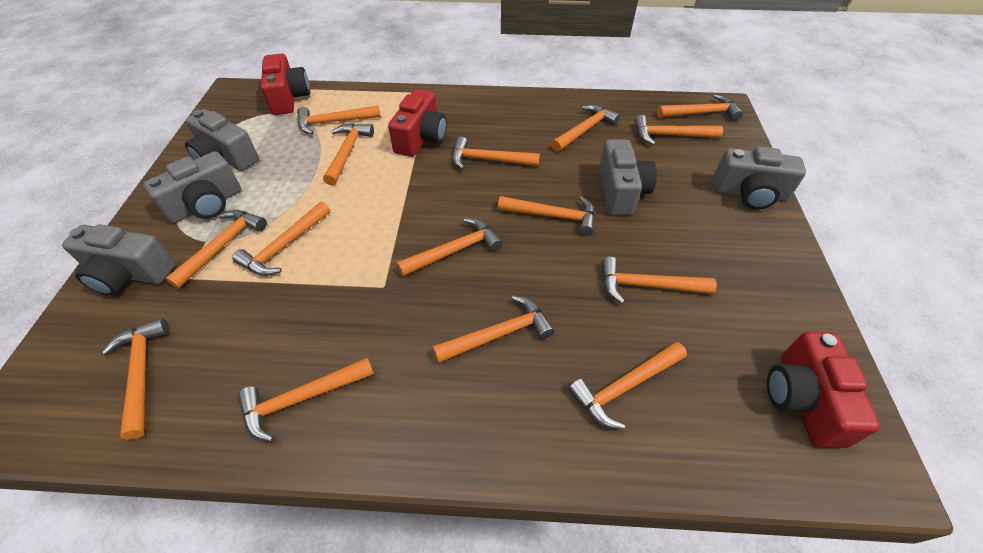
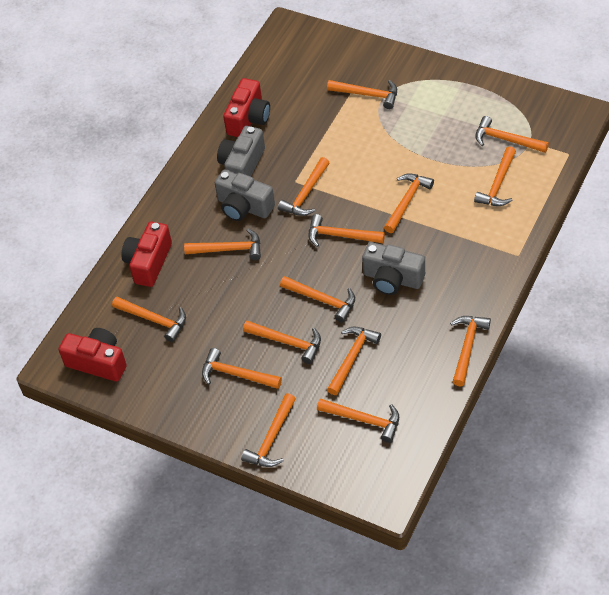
grey camera: 5 -> 3

